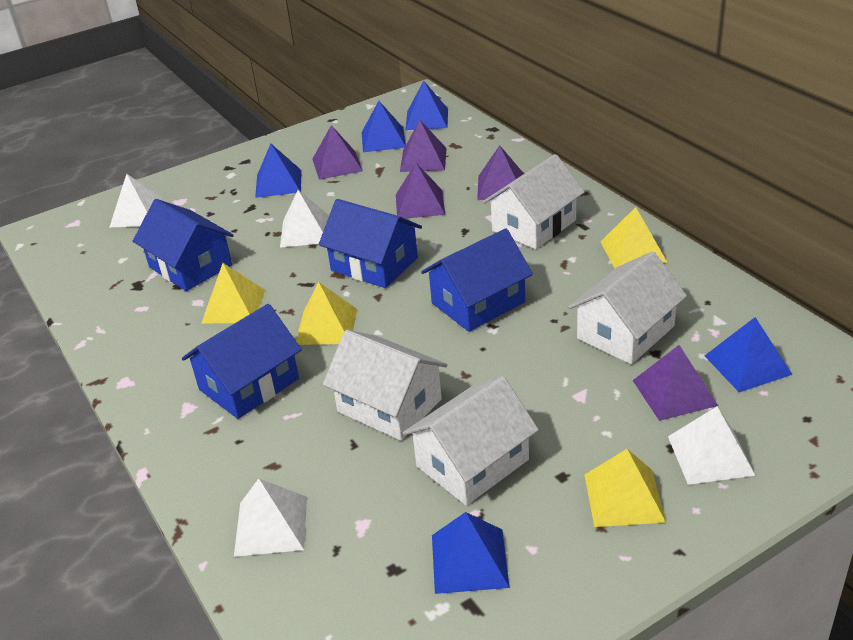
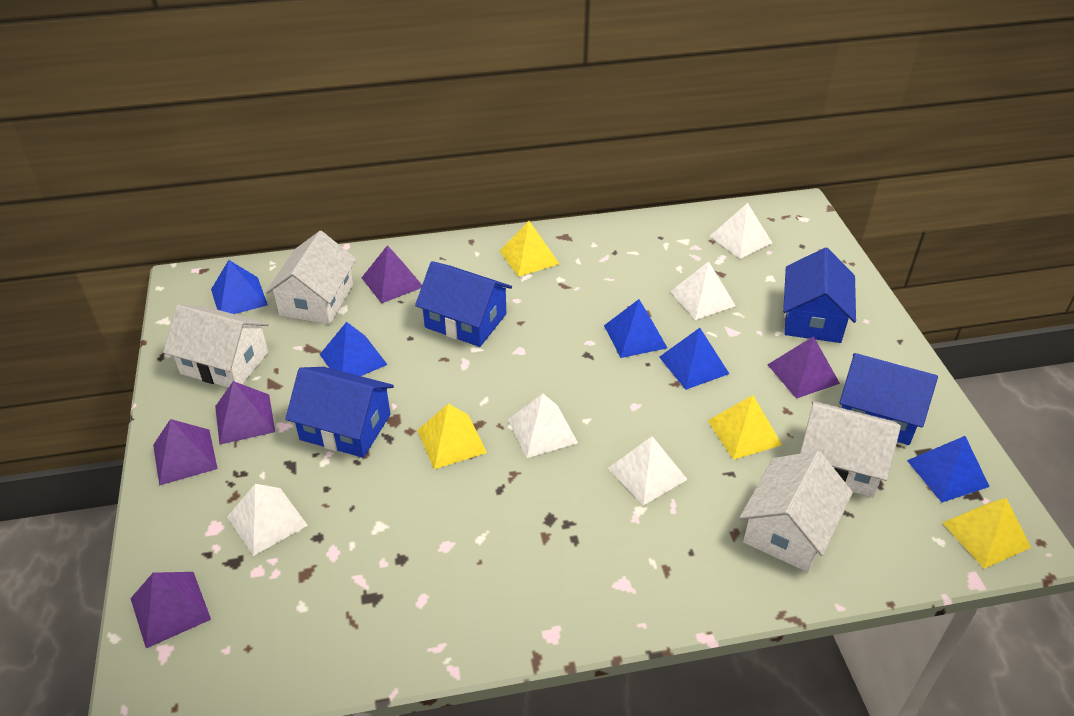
white pyramid: 4 -> 5

